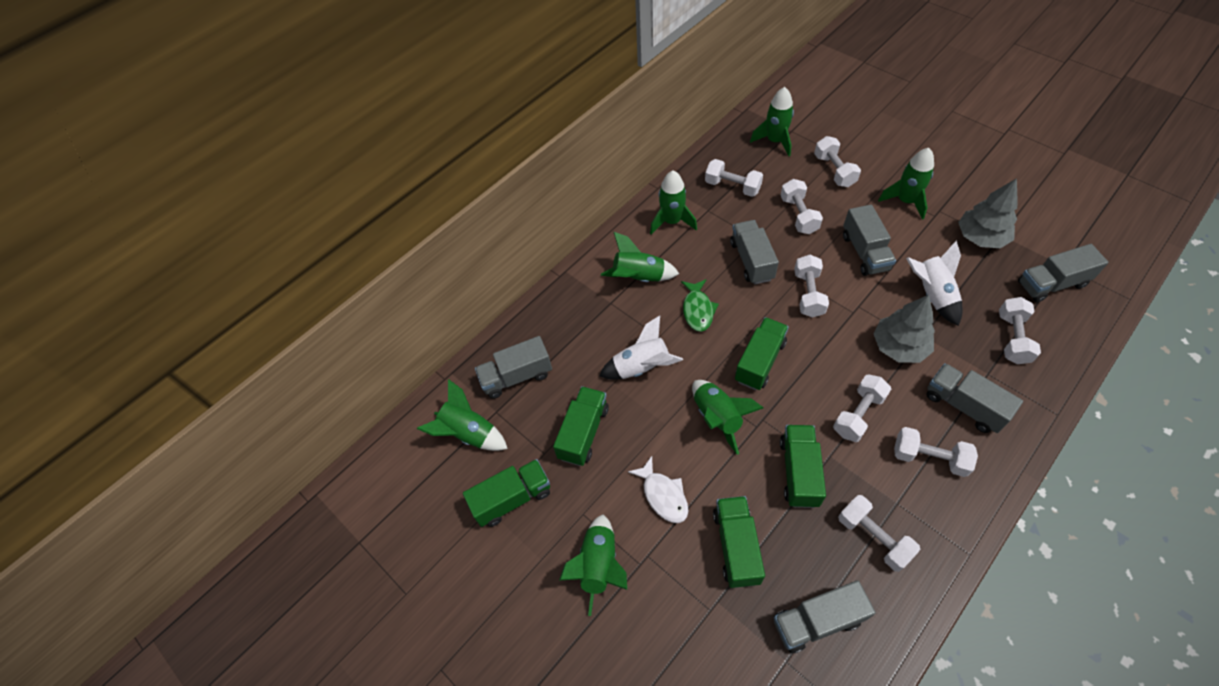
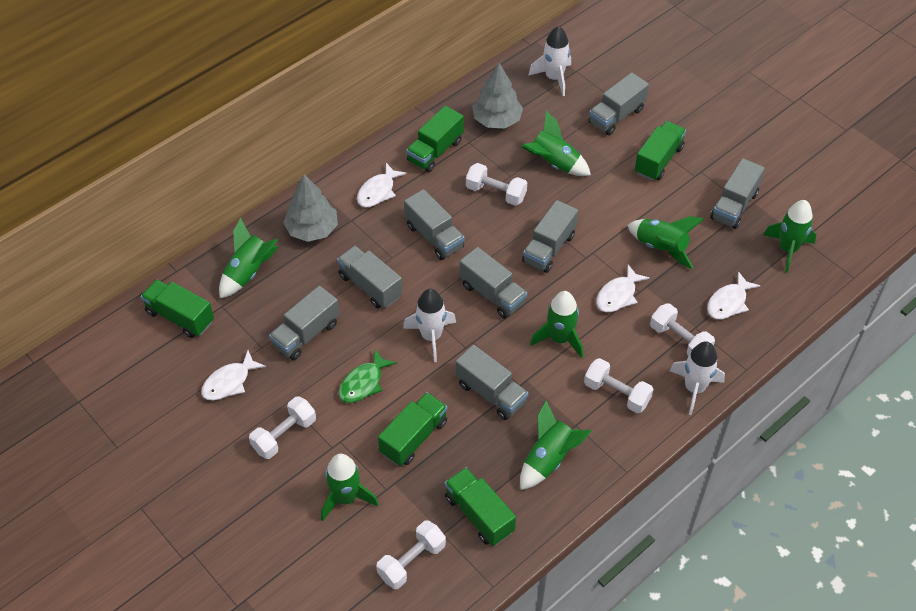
grey truck: 6 -> 8
white dumbbell: 8 -> 5
white fish: 1 -> 4
white rocket: 2 -> 3

